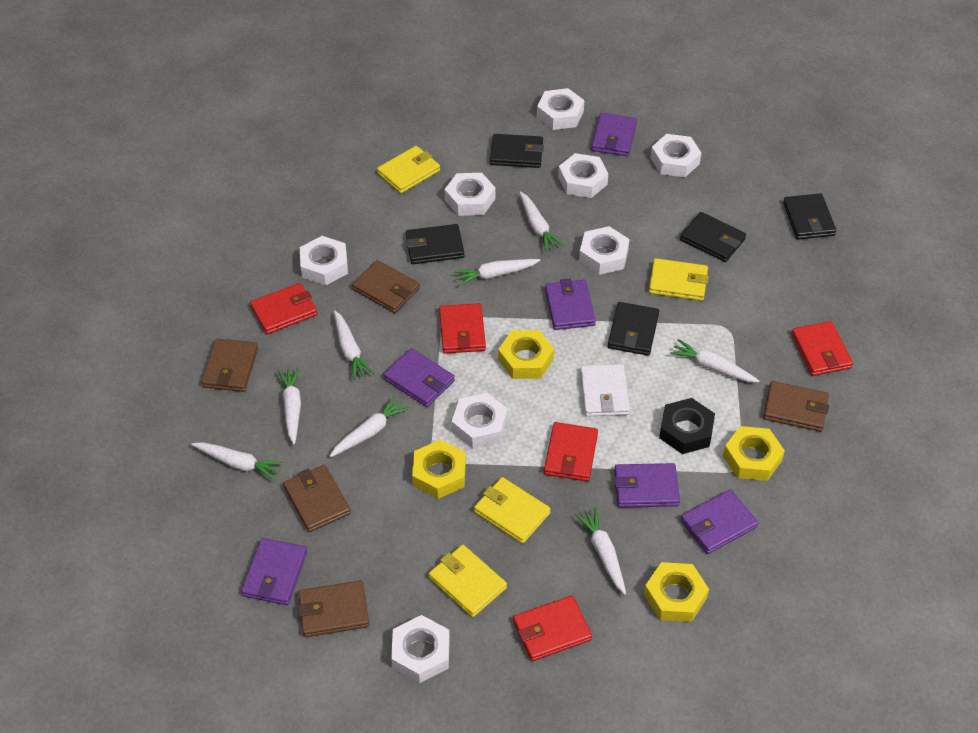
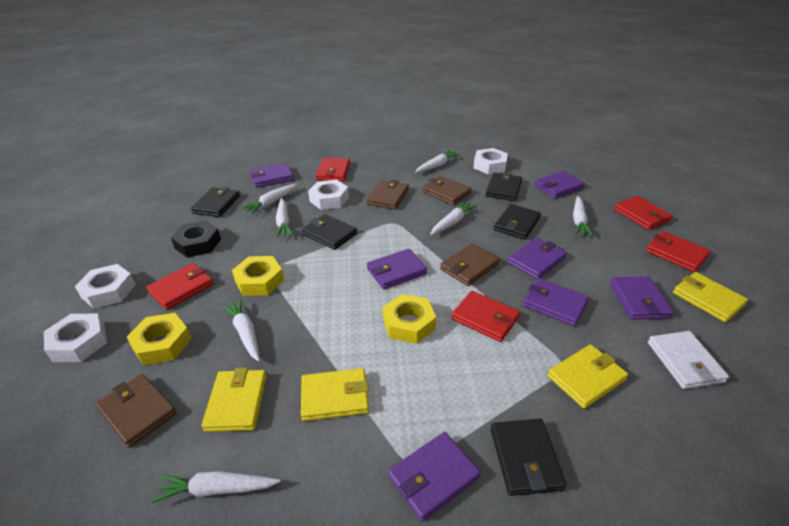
brown wallet: 5 -> 4
purple wallet: 6 -> 7
white carrot: 8 -> 7
white nut: 8 -> 4
yellow nut: 4 -> 3

